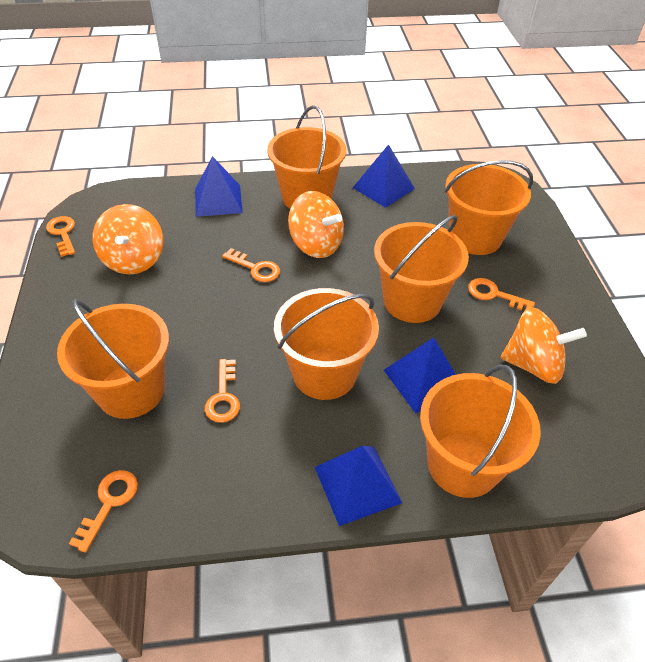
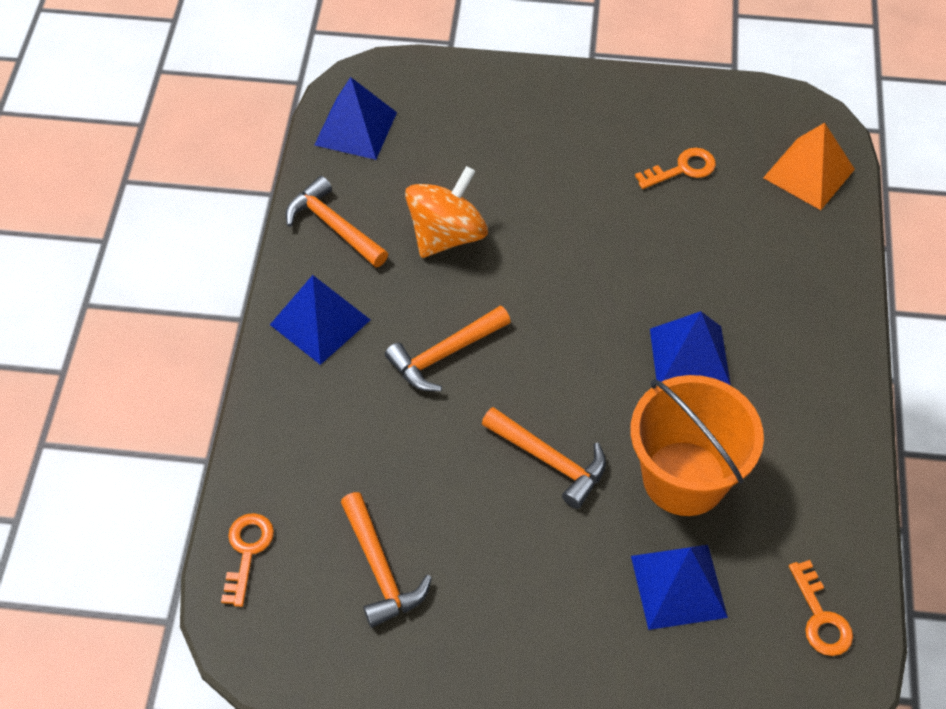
orange bucket: 6 -> 1
orange hammer: 0 -> 4
orange key: 5 -> 3
orange pyramid: 0 -> 1
orange spinning top: 3 -> 1

